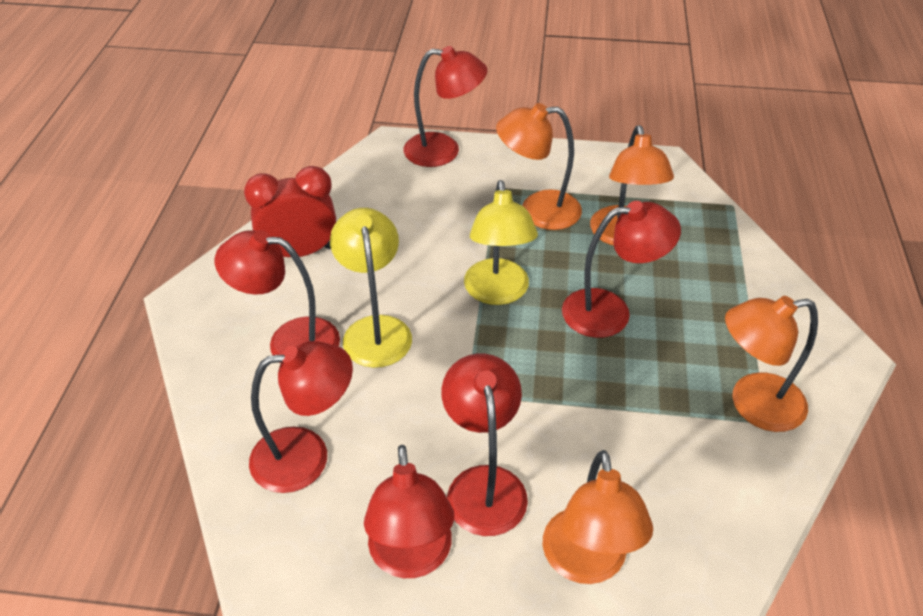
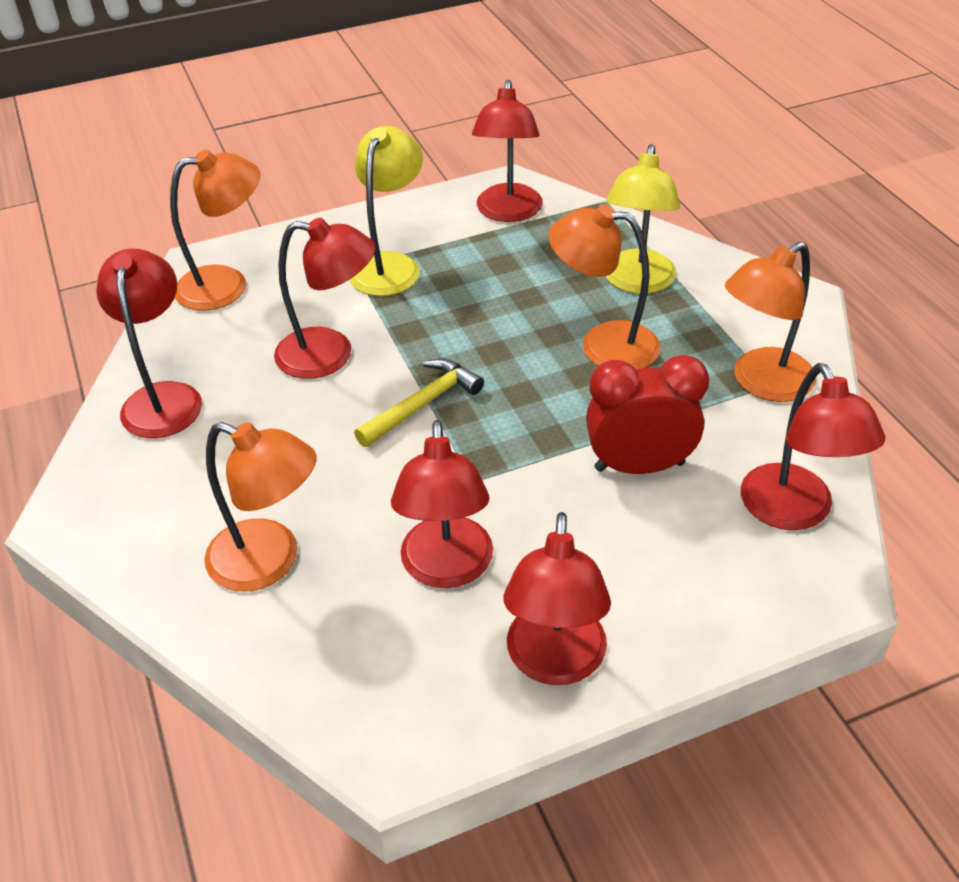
yellow hammer: 0 -> 1

